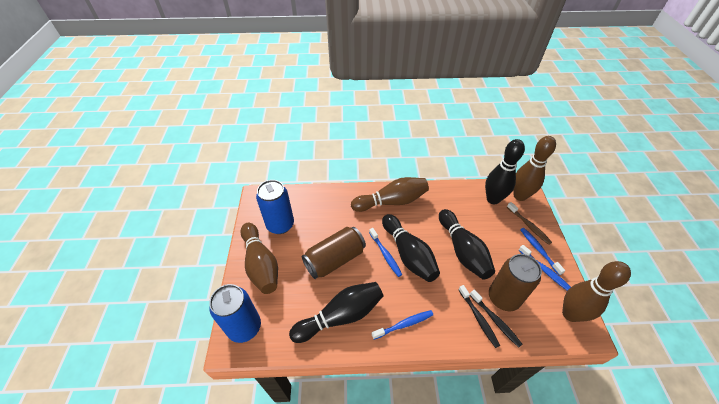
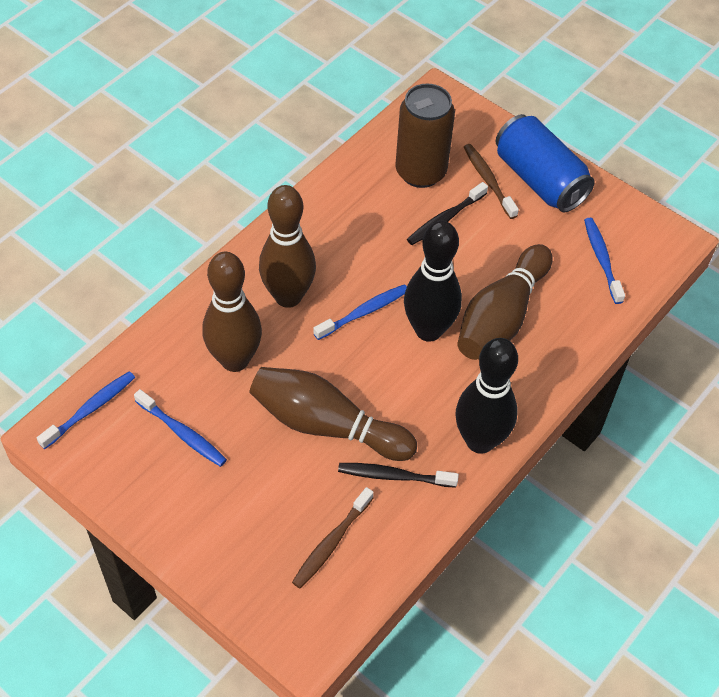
black bowling pin: 4 -> 2
blue can: 2 -> 1
brown can: 2 -> 1
brown toothbrush: 1 -> 2

